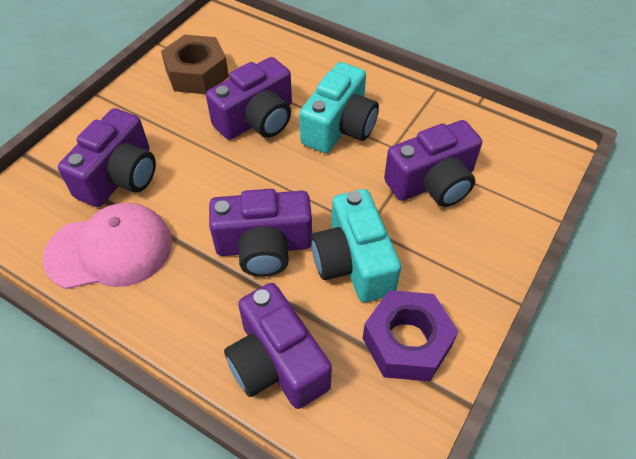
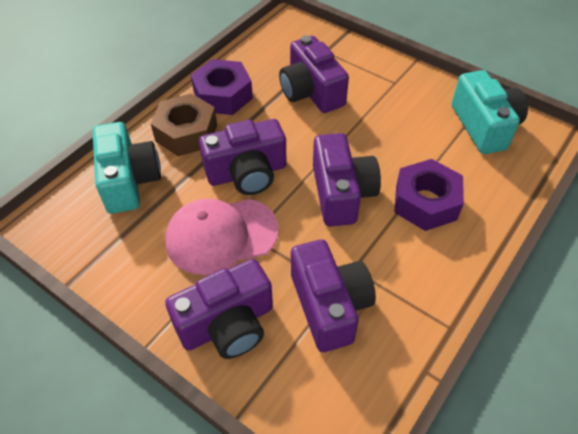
purple nut: 1 -> 2

